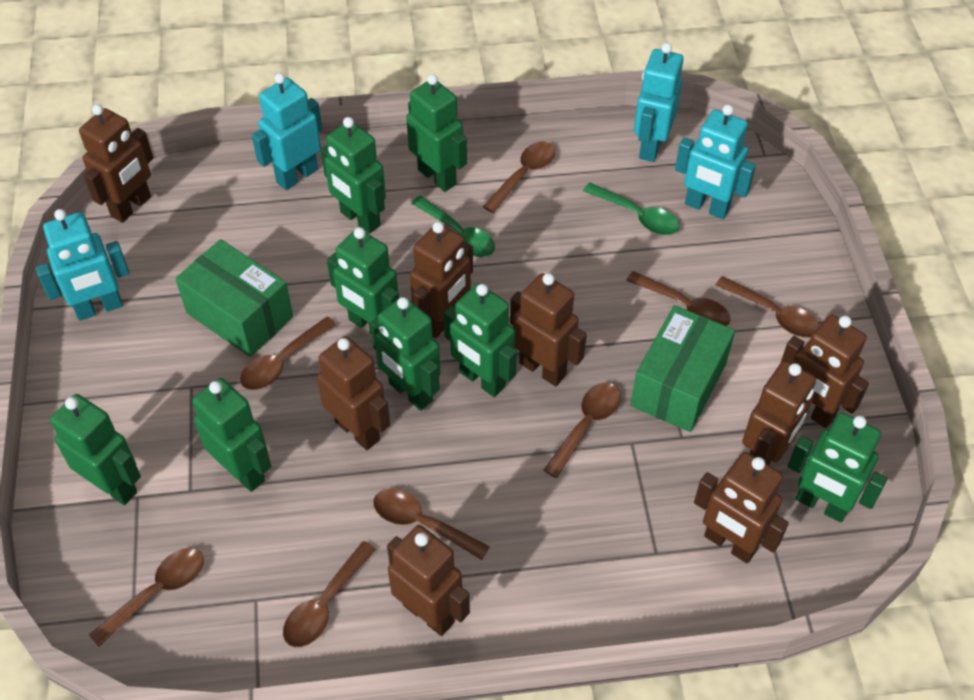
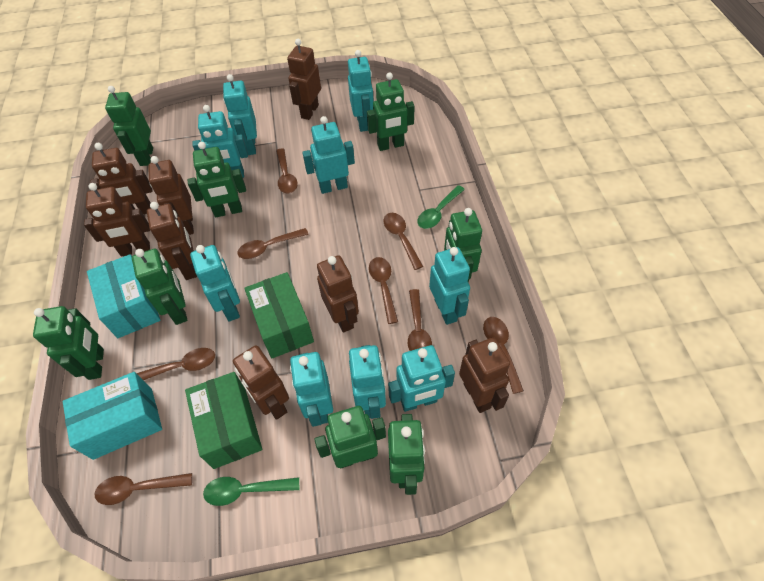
turquoise box: 0 -> 2
turquoise robot: 4 -> 9

